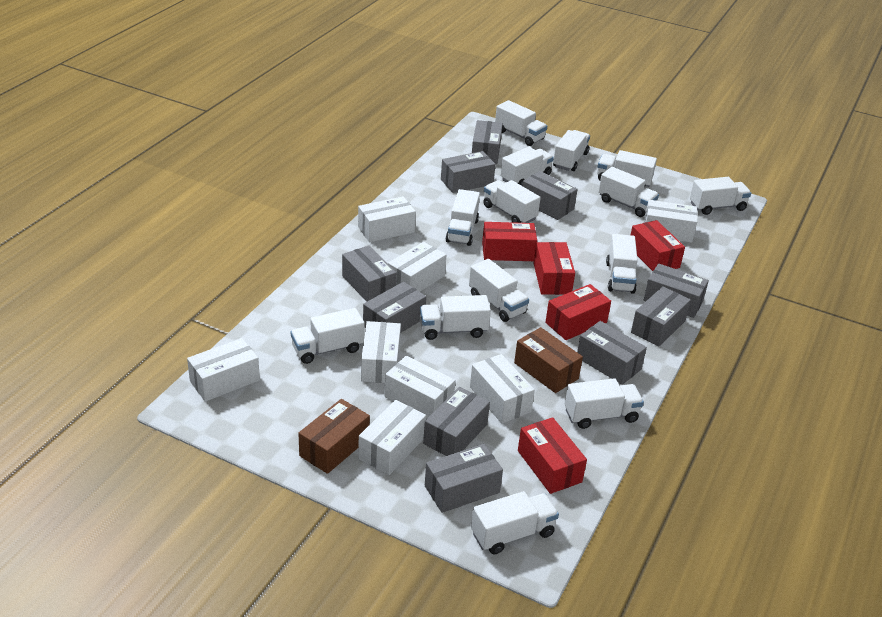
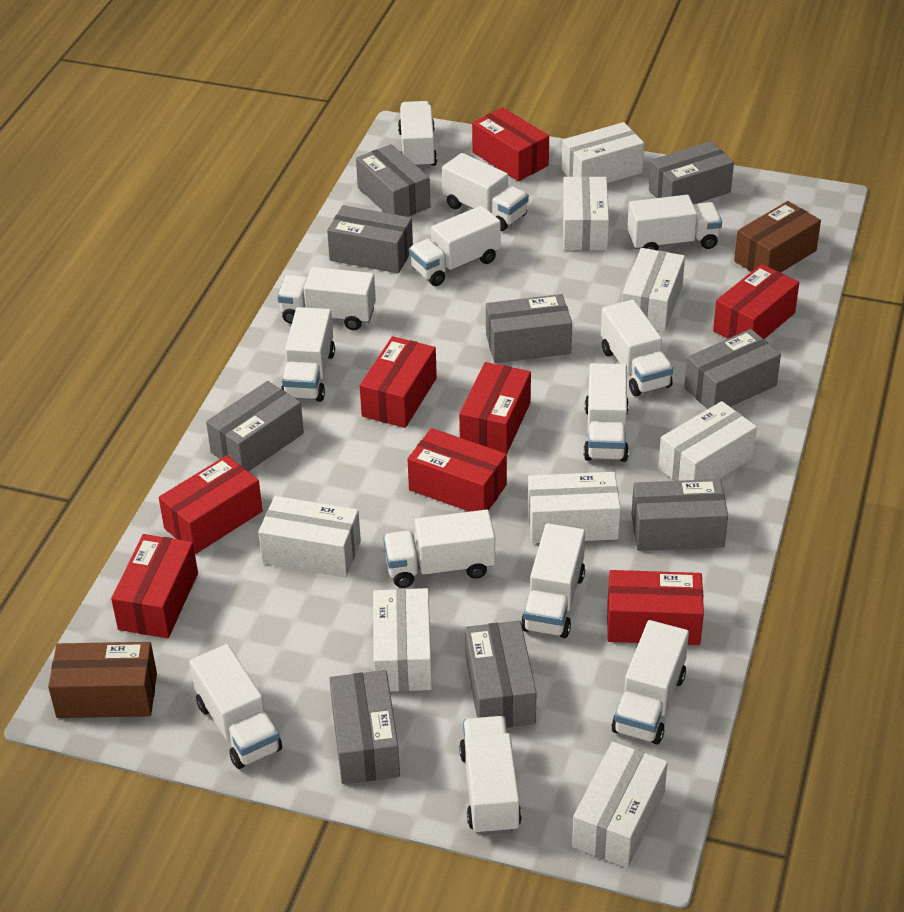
grey box: 10 -> 9
red box: 5 -> 8
white truck: 14 -> 13

